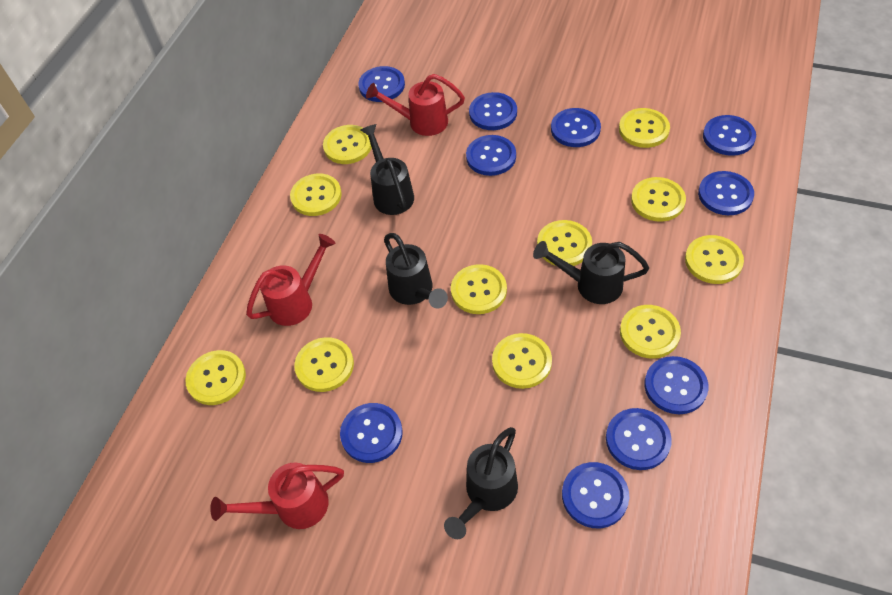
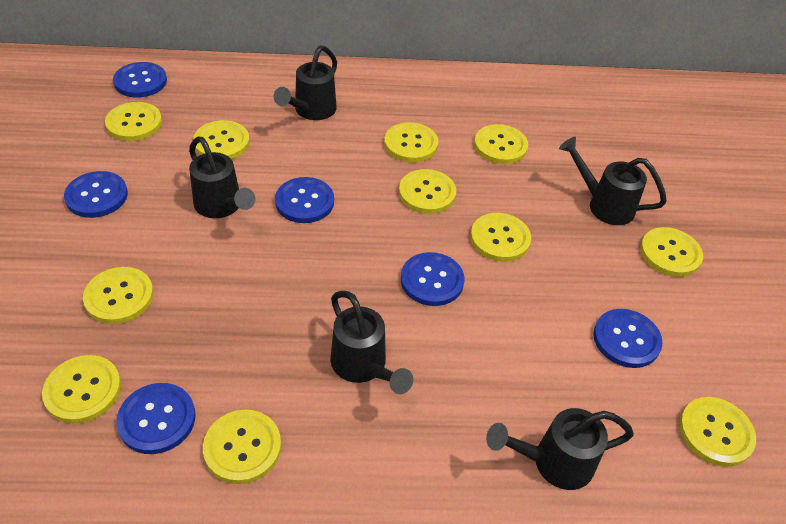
black watering can: 4 -> 5
blue button: 10 -> 6
red watering can: 3 -> 0

